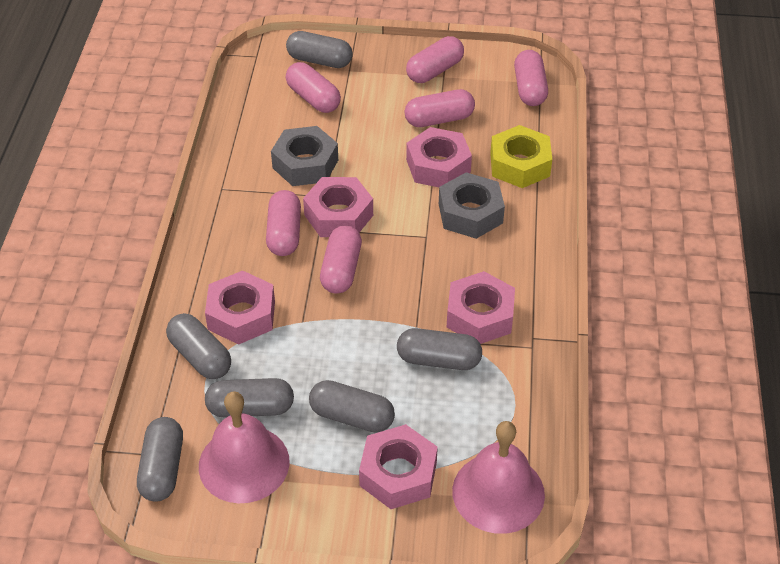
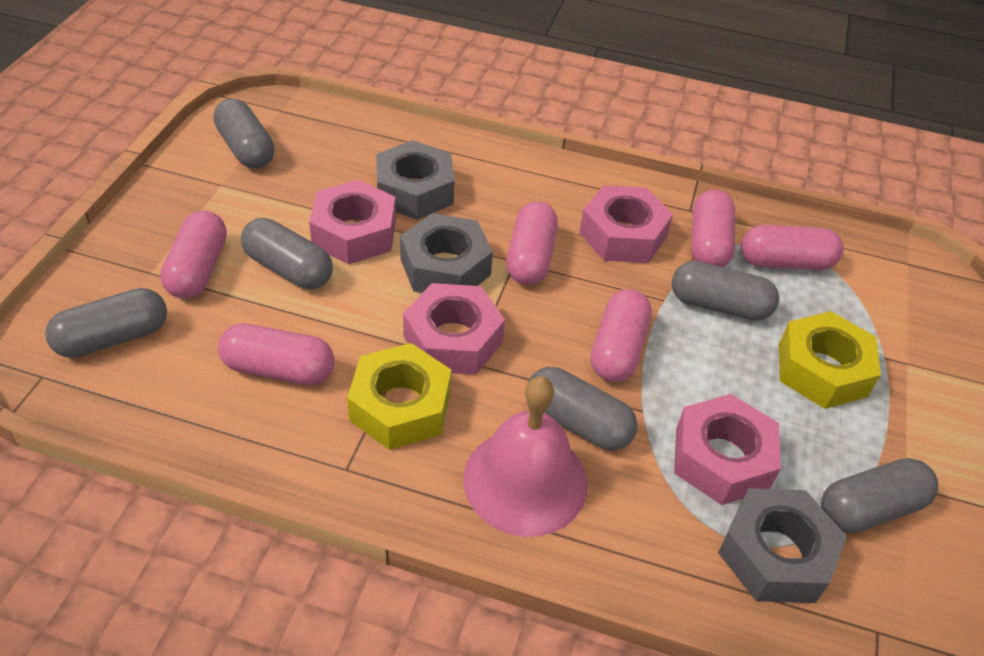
grey nut: 2 -> 3
pink bell: 2 -> 1
pink nut: 5 -> 4
yellow nut: 1 -> 2

